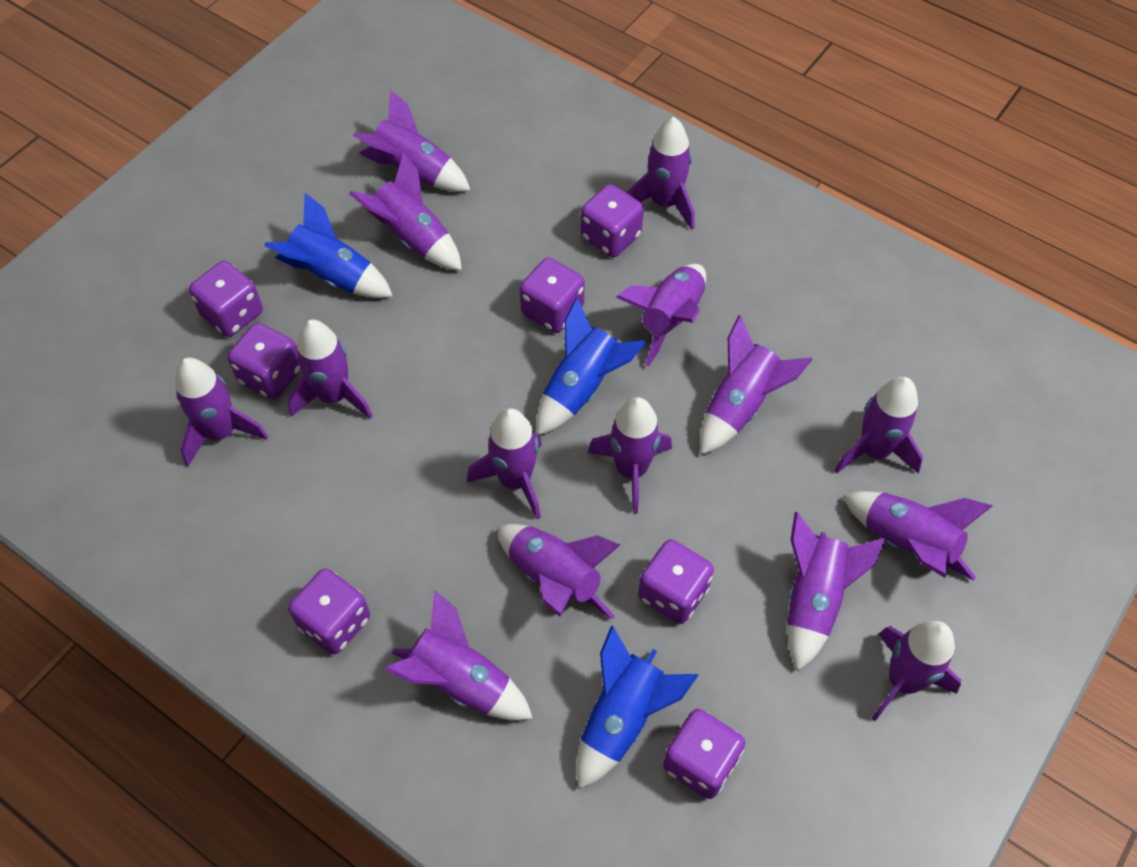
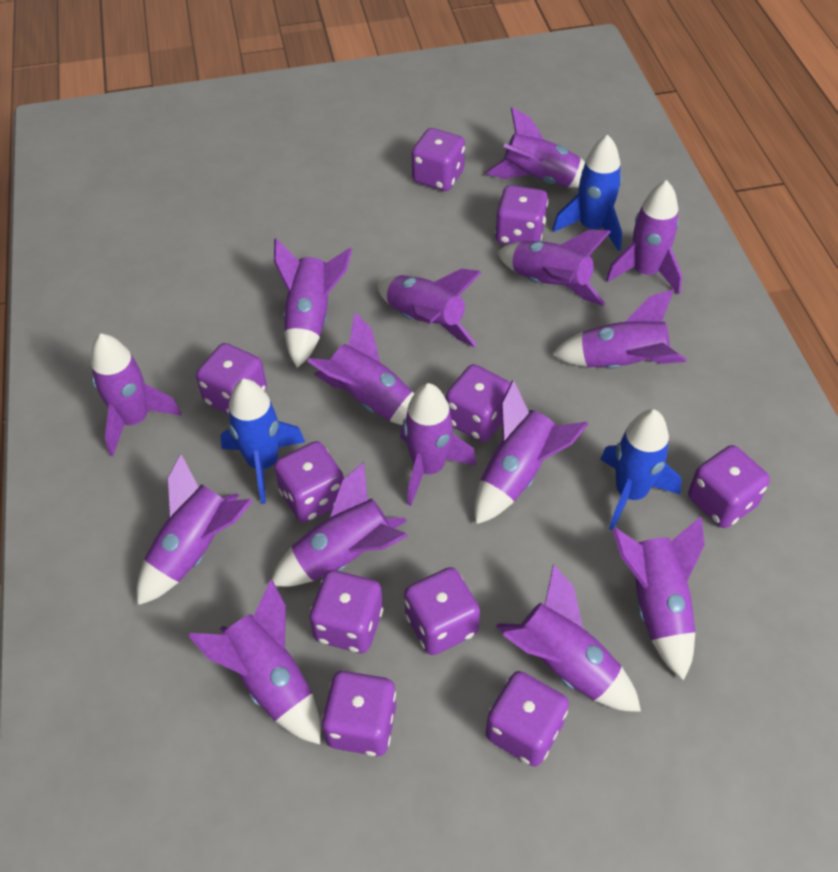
purple dice: 7 -> 10

